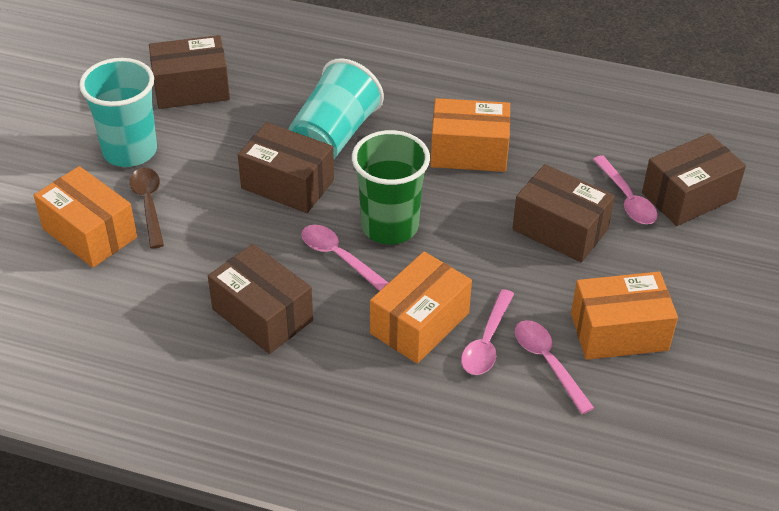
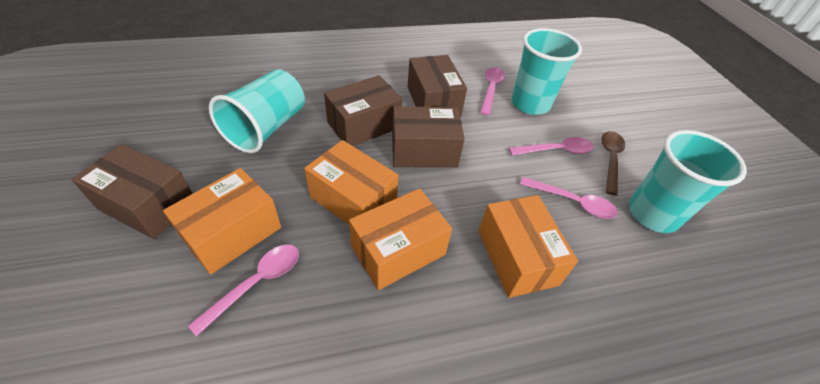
brown box: 5 -> 4
green cup: 1 -> 0
turquoise cup: 2 -> 3

